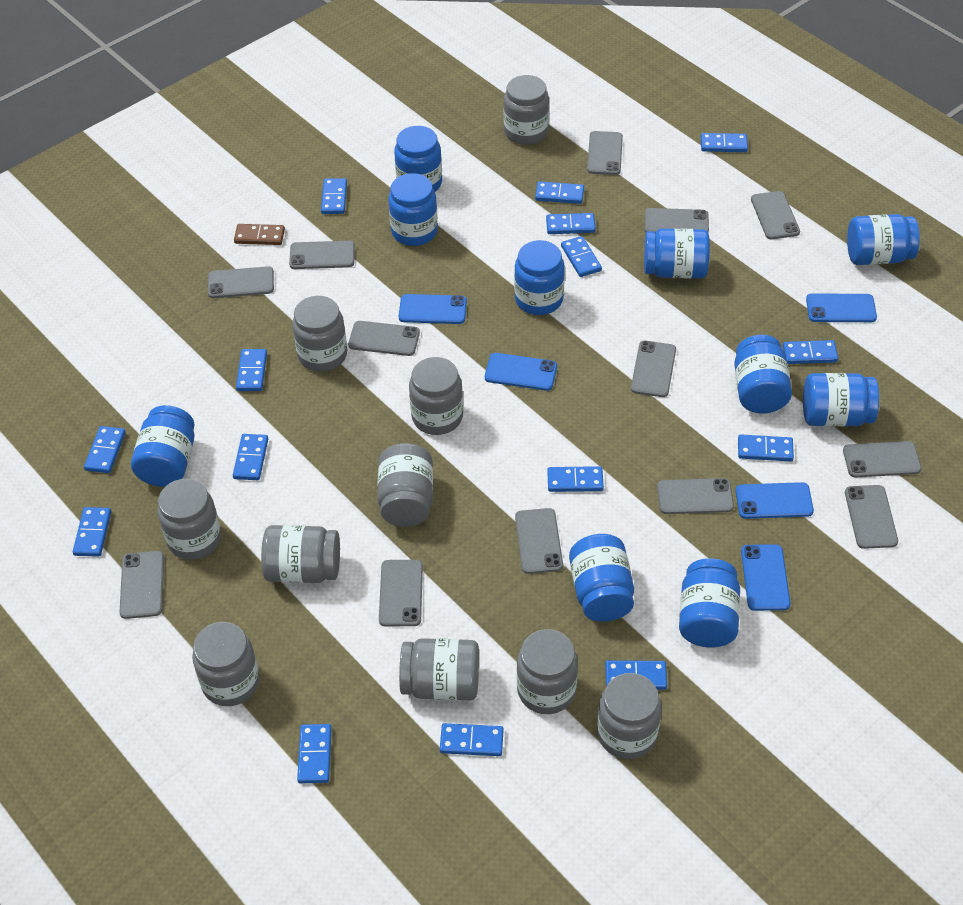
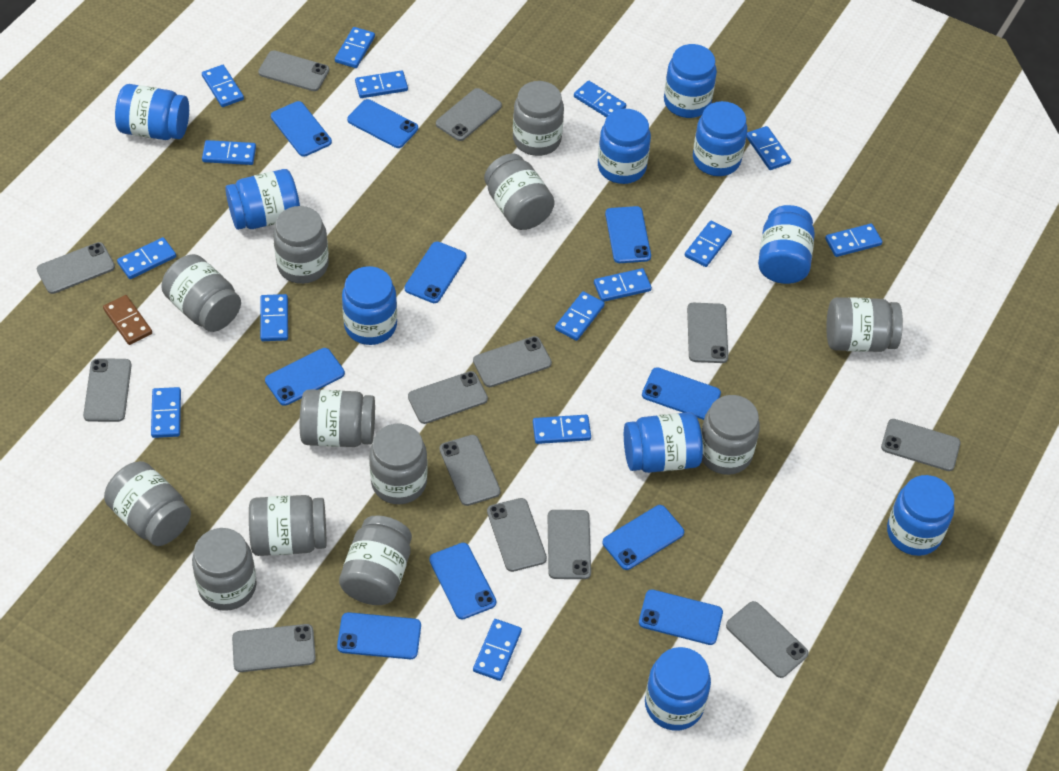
blue phone: 5 -> 10
grey jar: 10 -> 12

